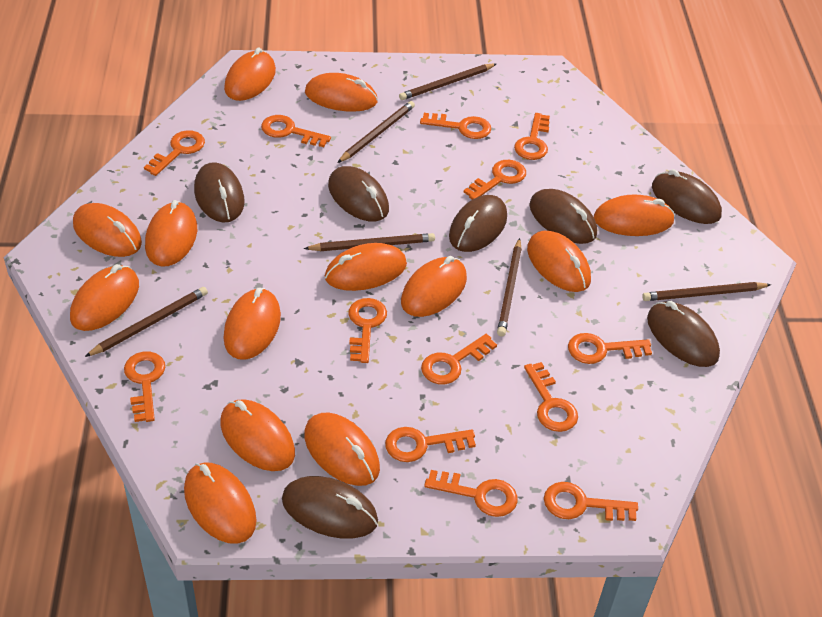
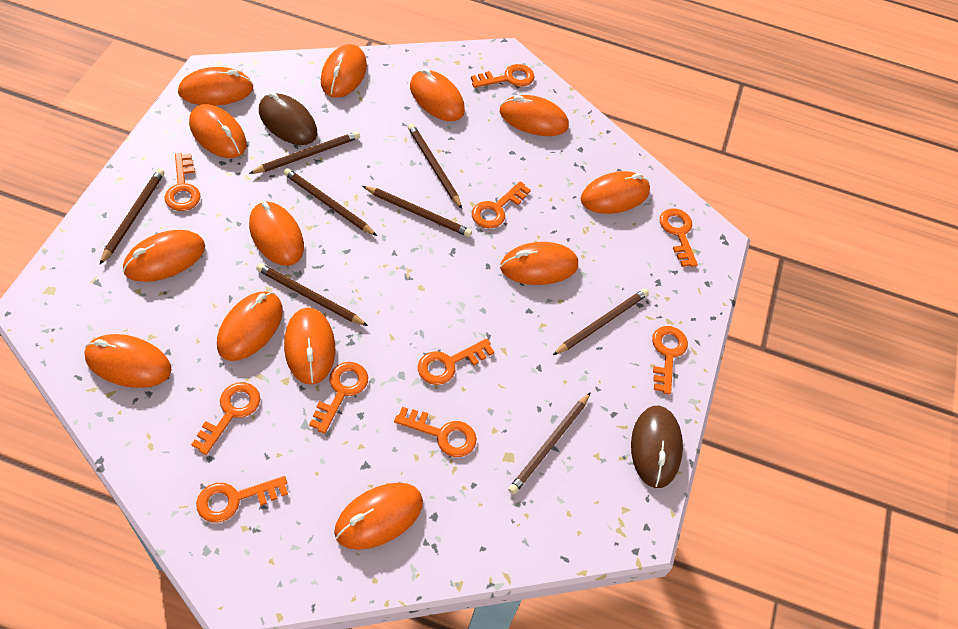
brown mouse: 7 -> 2
brown pencil: 6 -> 8
orange key: 13 -> 10

